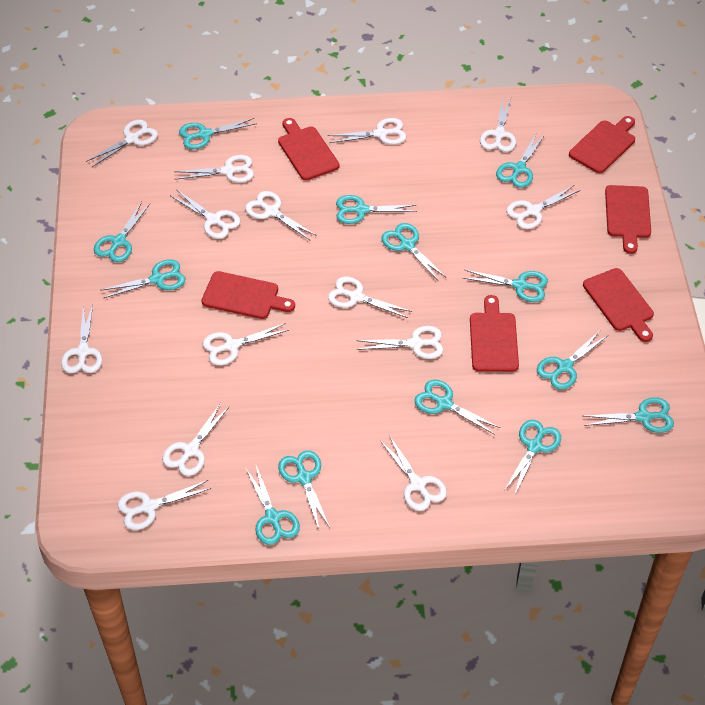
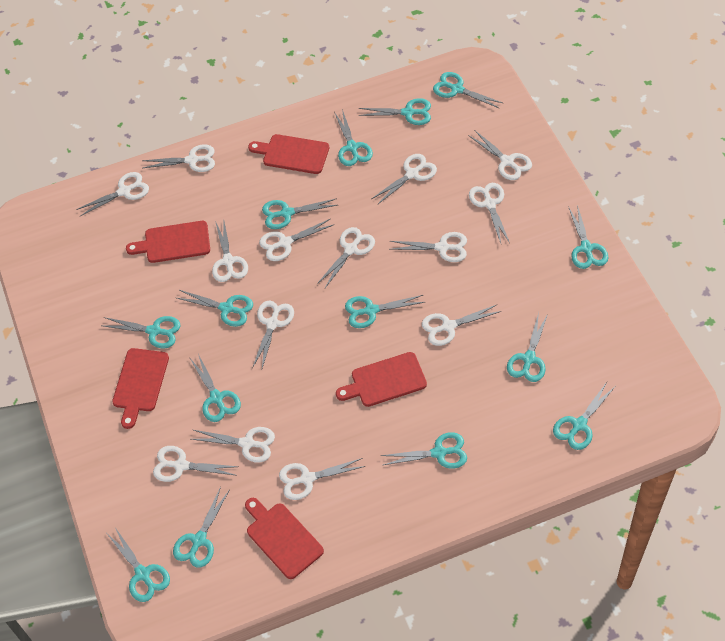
red cutting board: 6 -> 5
turquoise scissors: 13 -> 14

